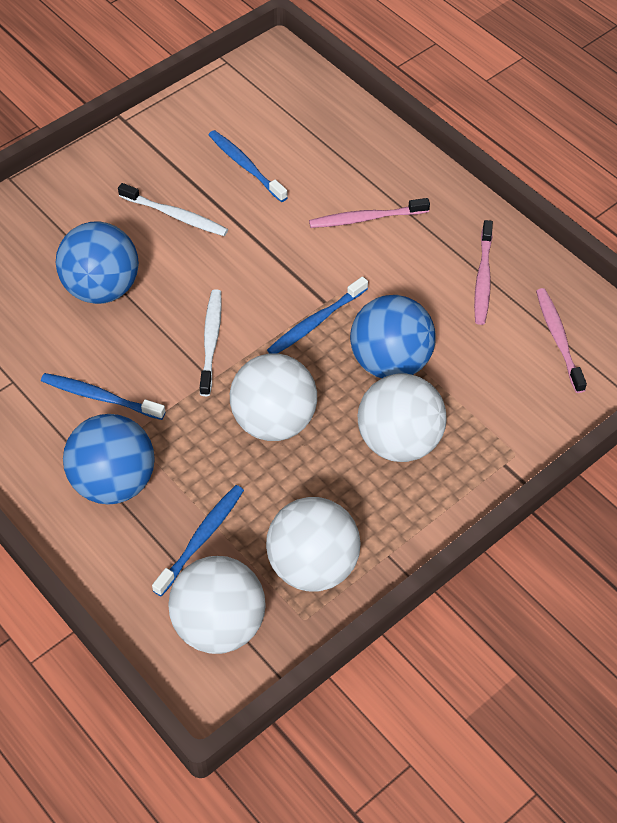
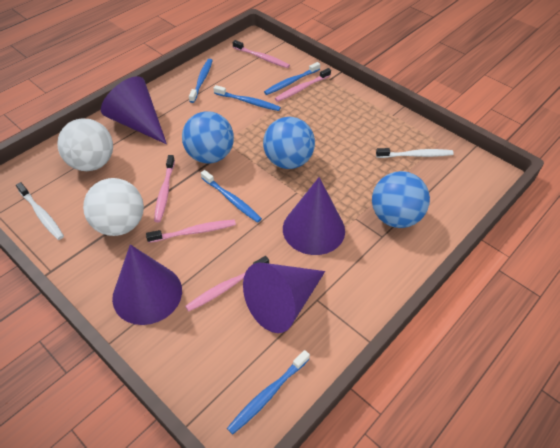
blue toothbrush: 4 -> 5
pink toothbrush: 3 -> 5
purple cone: 0 -> 4
white ball: 4 -> 2

